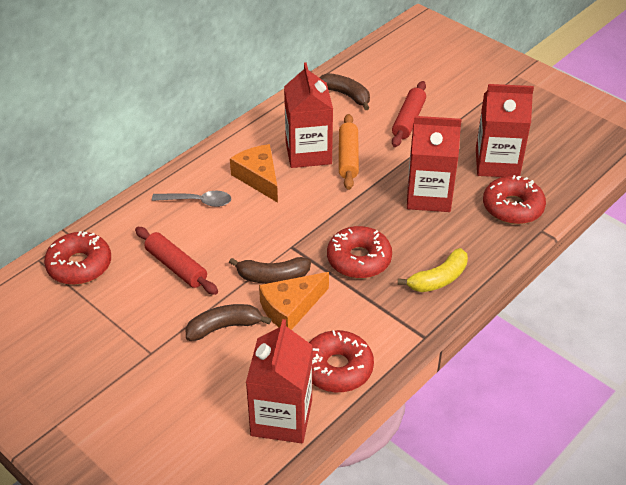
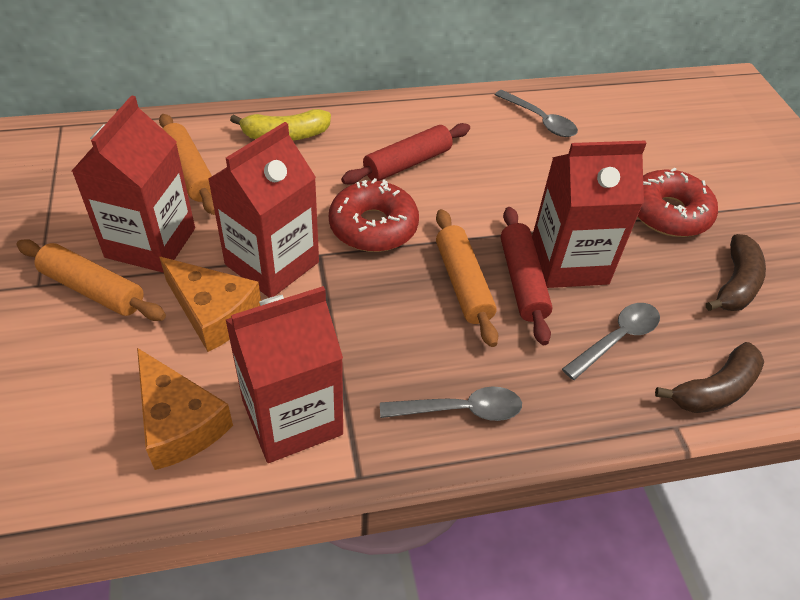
brown banana: 3 -> 2
grey spoon: 1 -> 3
orange rolling pin: 1 -> 3
red donut: 4 -> 2

